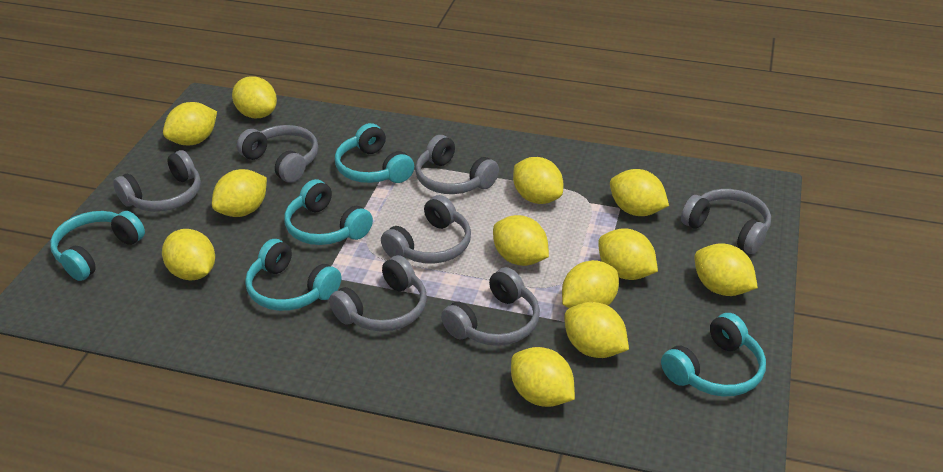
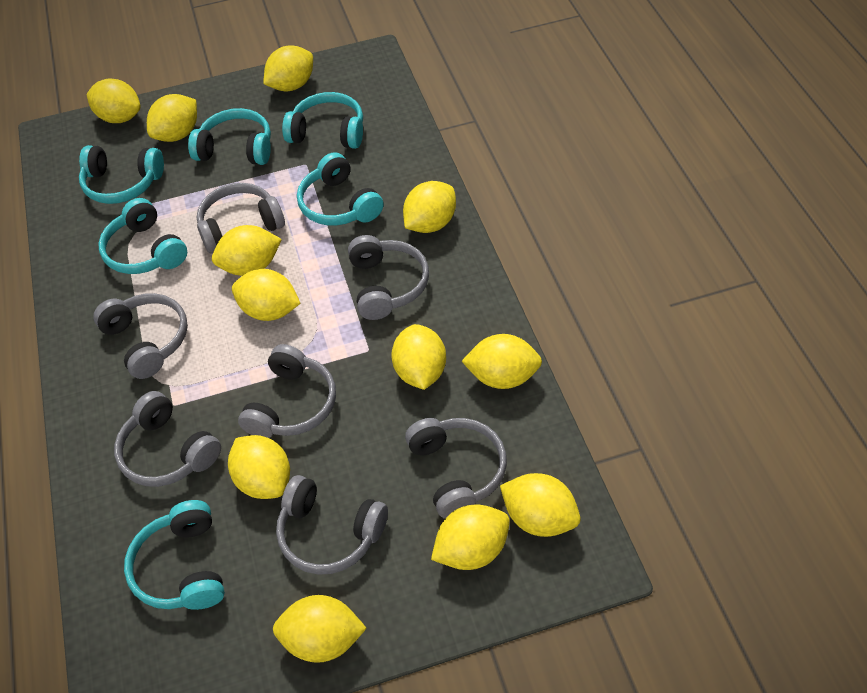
turquoise headphones: 5 -> 6

